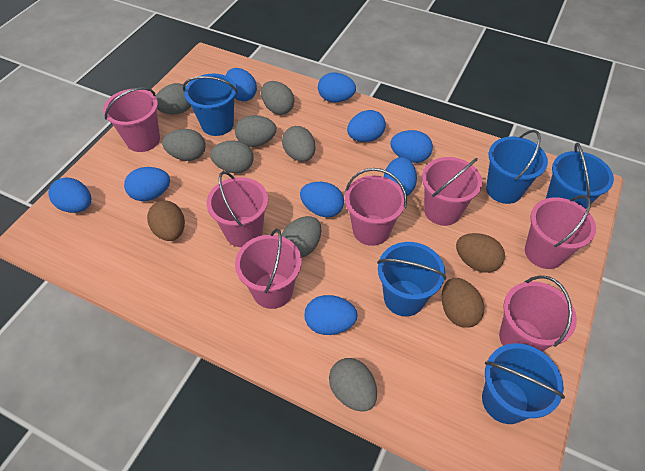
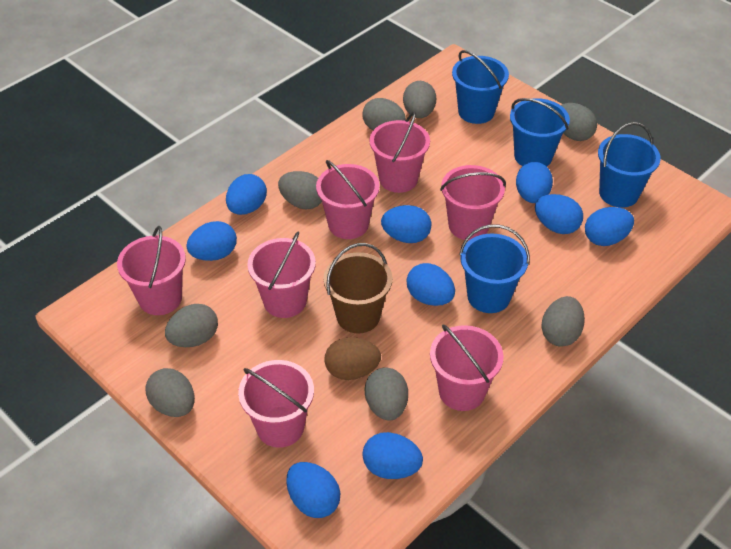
blue bucket: 5 -> 4
brown bucket: 0 -> 1
brown egg: 3 -> 1

